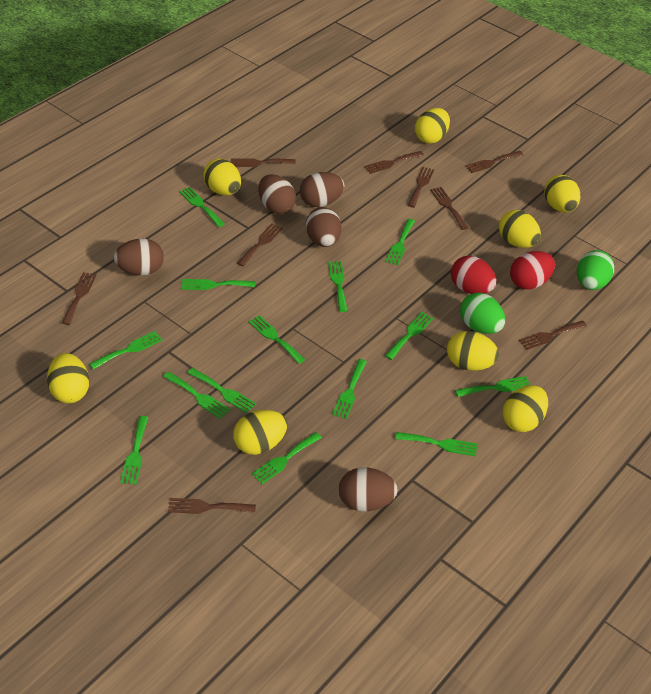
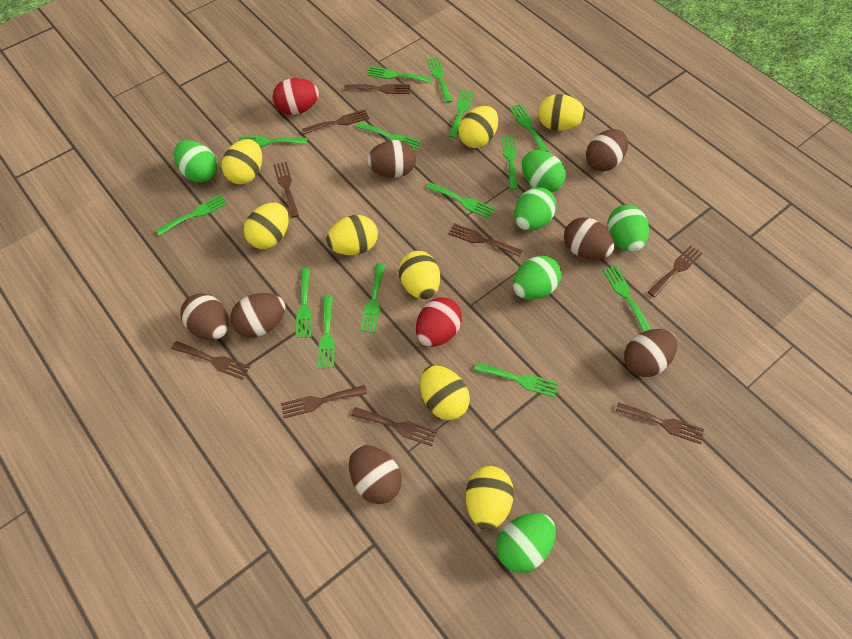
brown egg: 5 -> 7
green egg: 2 -> 6

